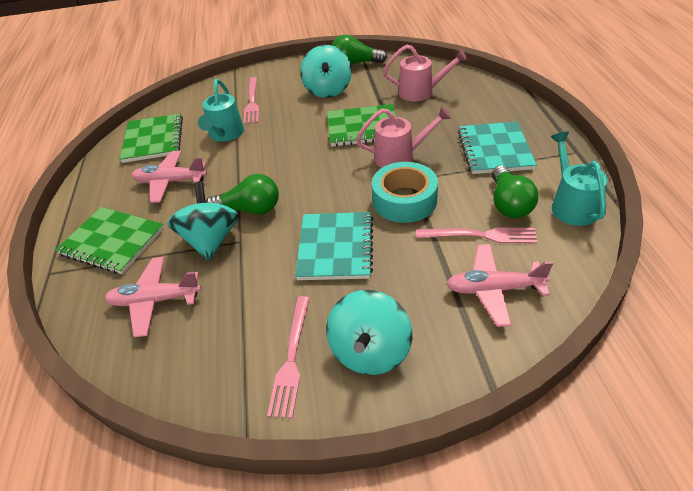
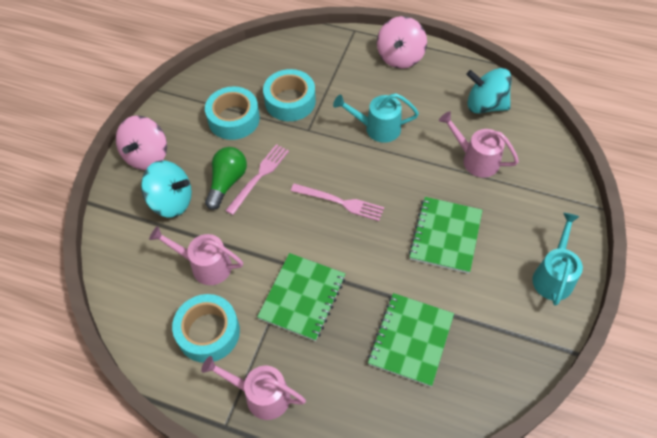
green light bulb: 3 -> 1
pink fork: 3 -> 2
pink plane: 3 -> 0
pink spinning top: 0 -> 2
pink watering can: 2 -> 3
turquoise notebook: 2 -> 0
turquoise spinning top: 3 -> 2
turquoise tape: 1 -> 3

